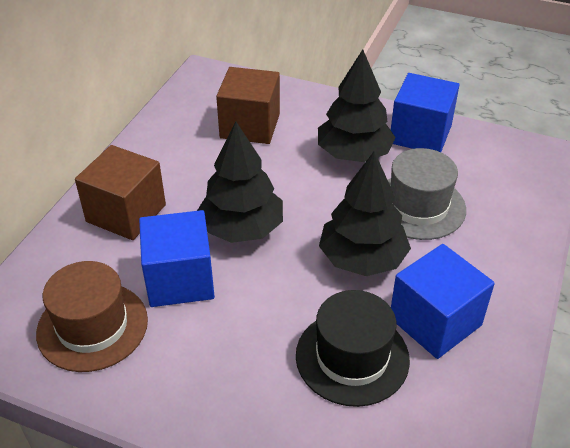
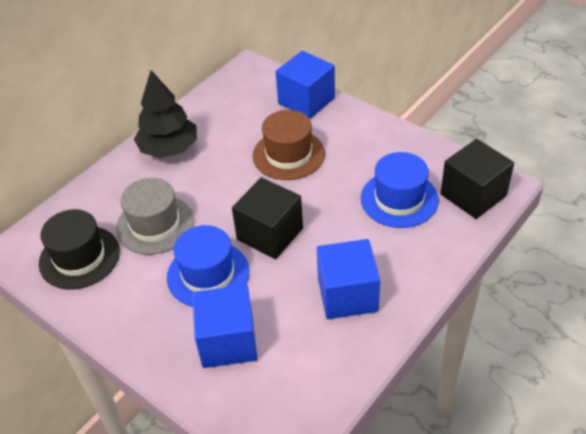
black cube: 0 -> 2
black tree: 3 -> 1
blue hat: 0 -> 2
brown cube: 2 -> 0

